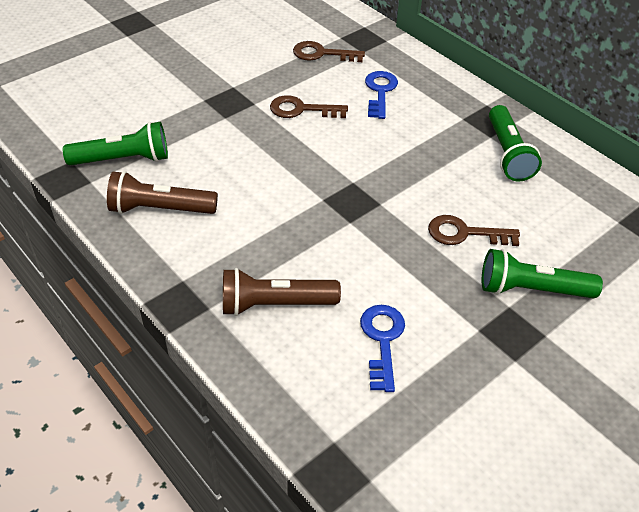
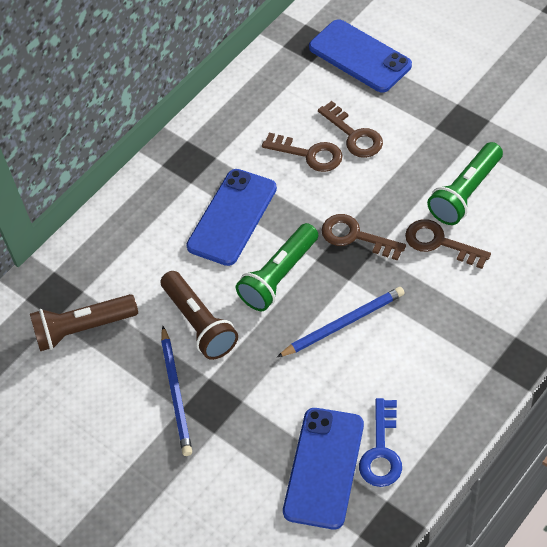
blue key: 2 -> 1
blue pencil: 0 -> 2
blue phone: 0 -> 3
brown key: 3 -> 4
green flashlight: 3 -> 2

